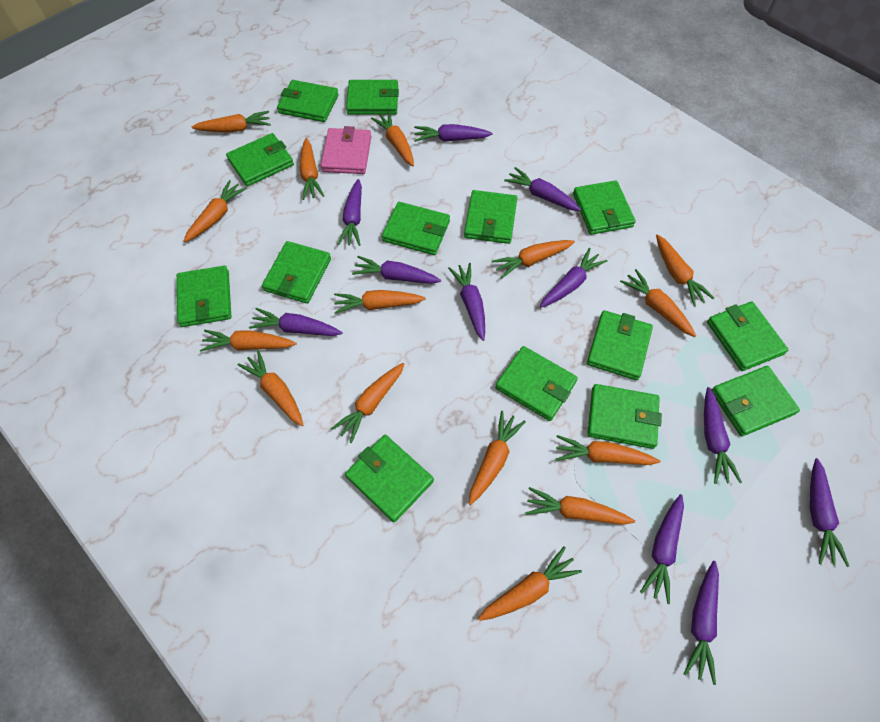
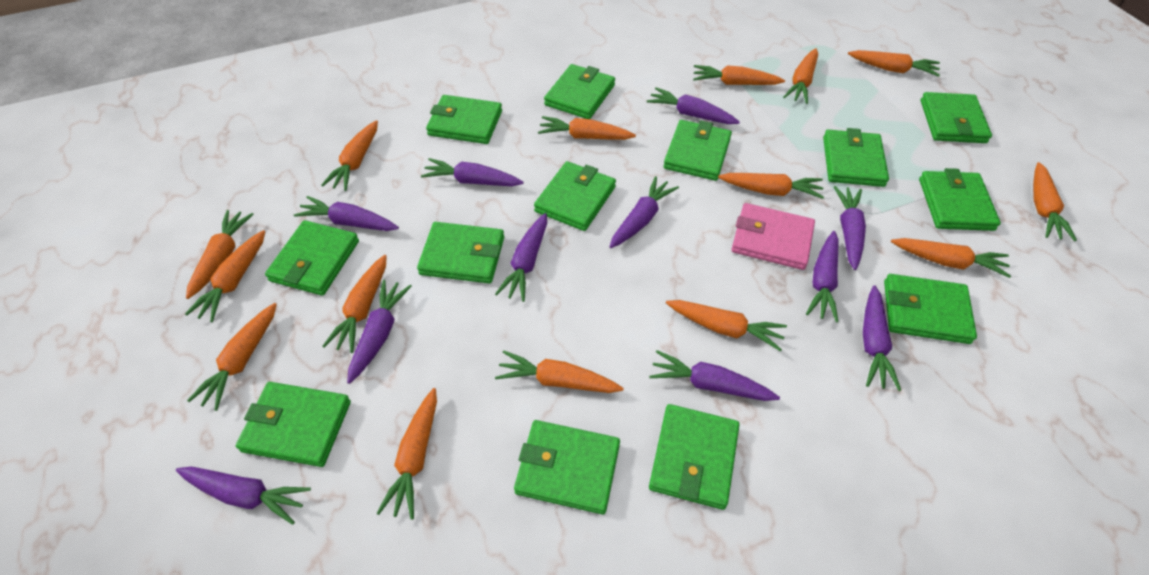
green wallet: 14 -> 13

